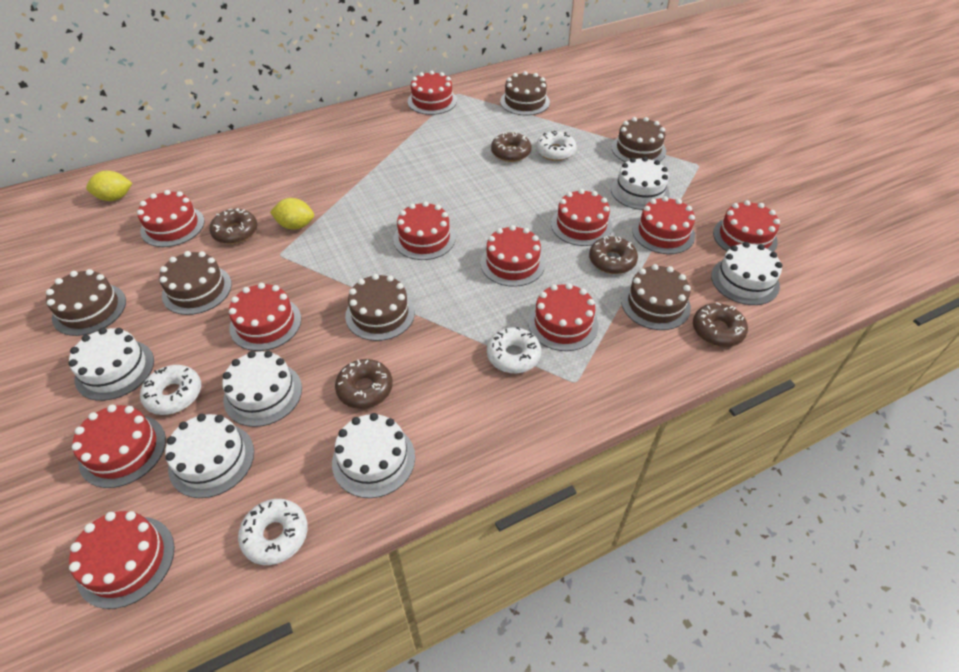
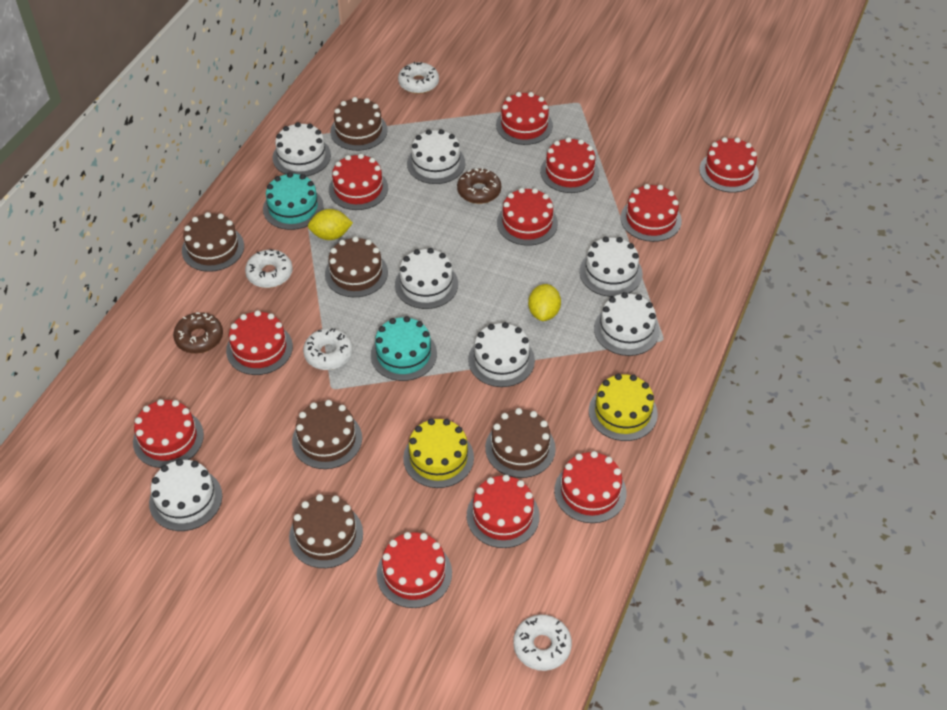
brown donut: 5 -> 2
turquoise cake: 0 -> 2
white cake: 6 -> 7
yellow cake: 0 -> 2

